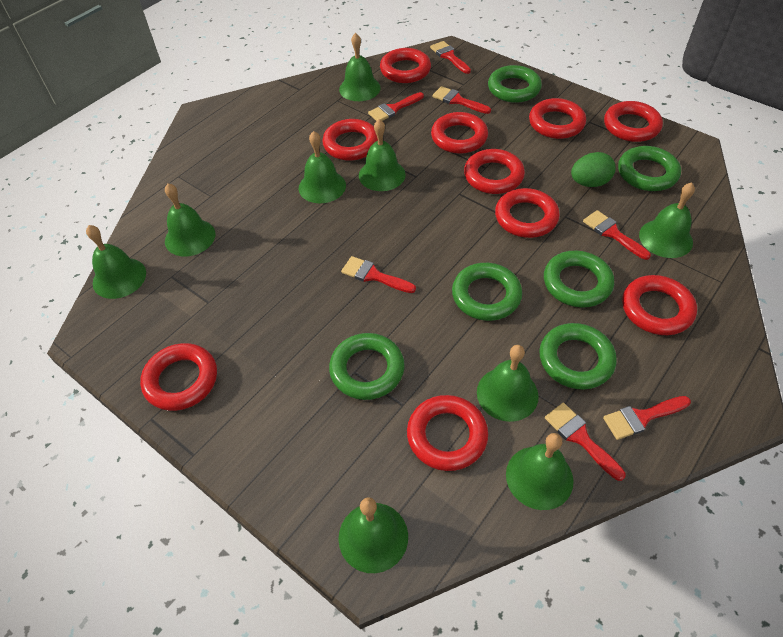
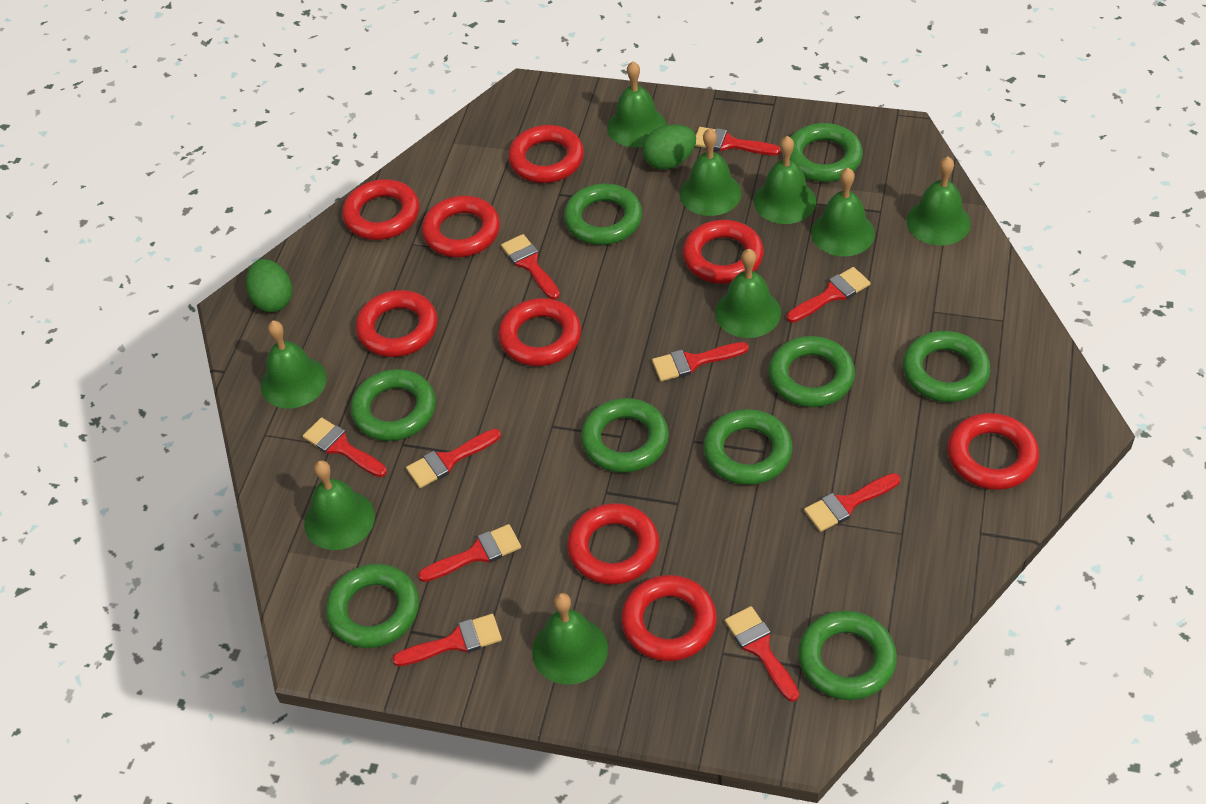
green egg: 1 -> 2
green ring: 6 -> 9
red brush: 7 -> 10
red ring: 10 -> 9

